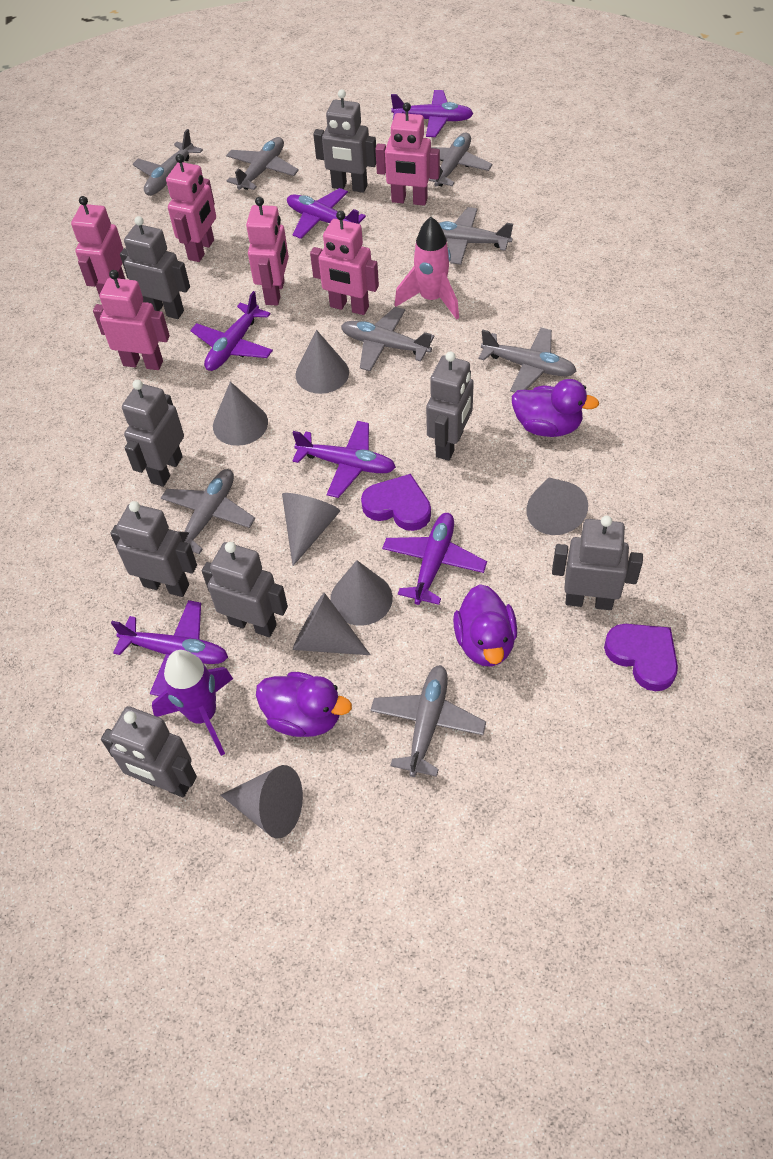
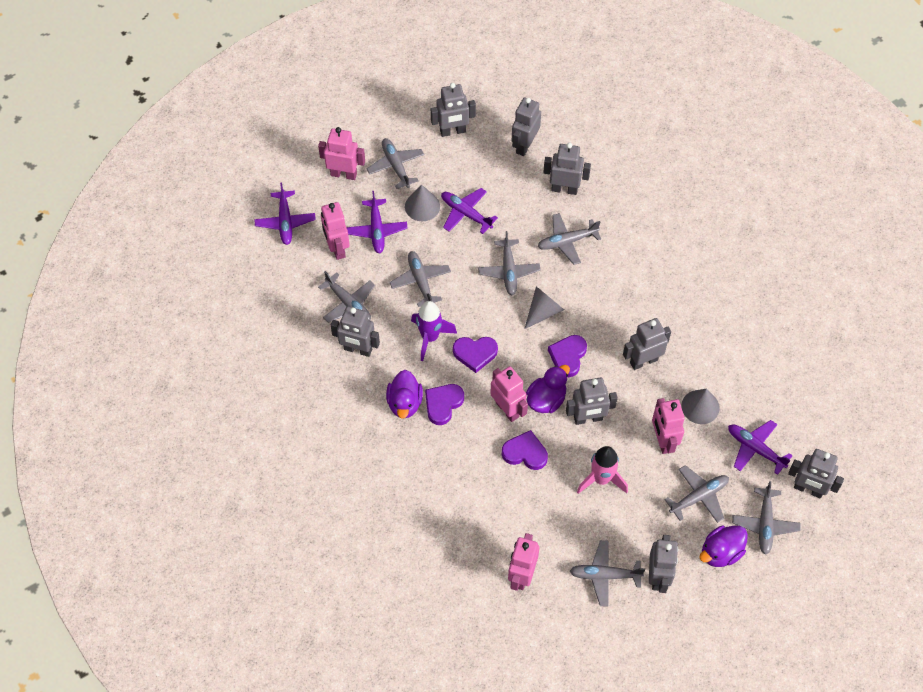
grey cone: 7 -> 3
pink robot: 6 -> 5
purple heart: 2 -> 4
purple plane: 6 -> 4

